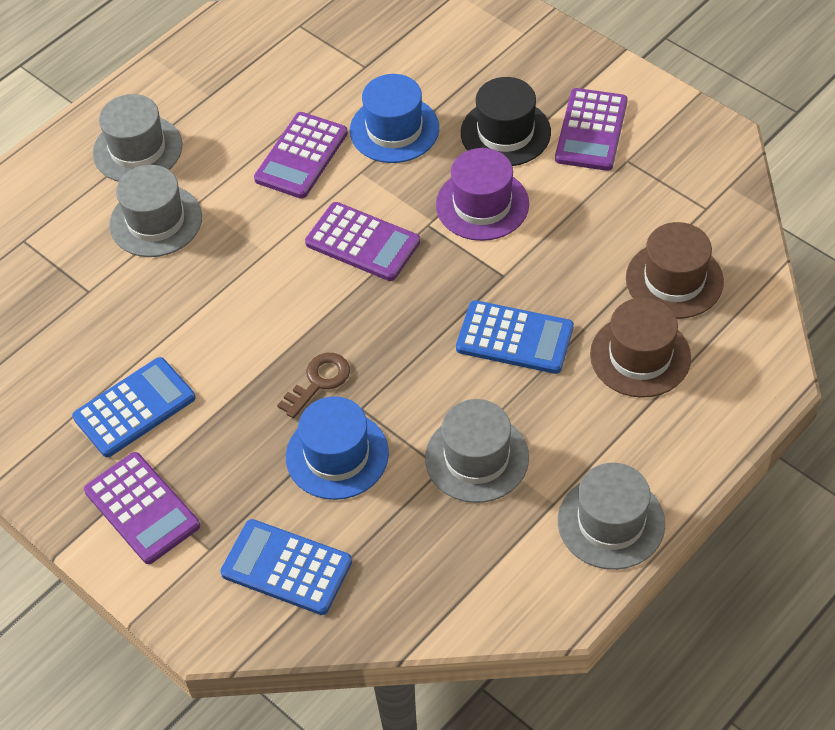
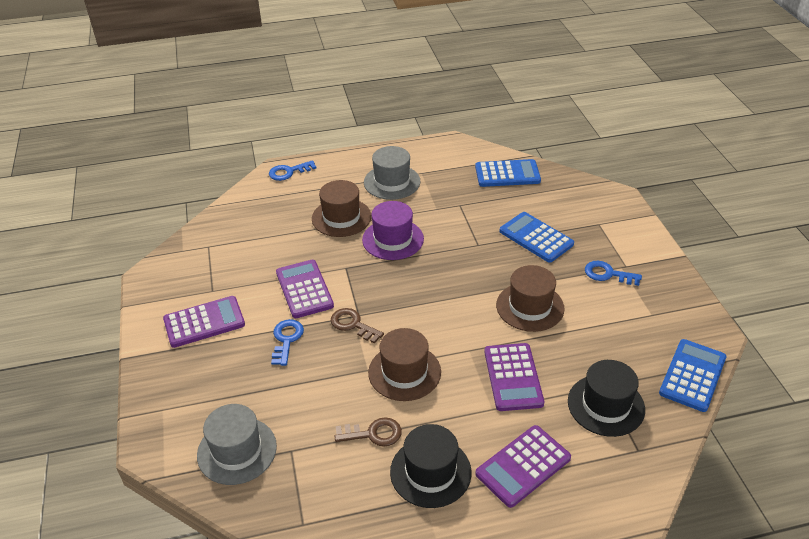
black hat: 1 -> 2
blue hat: 2 -> 0
blue key: 0 -> 3
brown hat: 2 -> 3
brown key: 1 -> 2
grey hat: 4 -> 2

